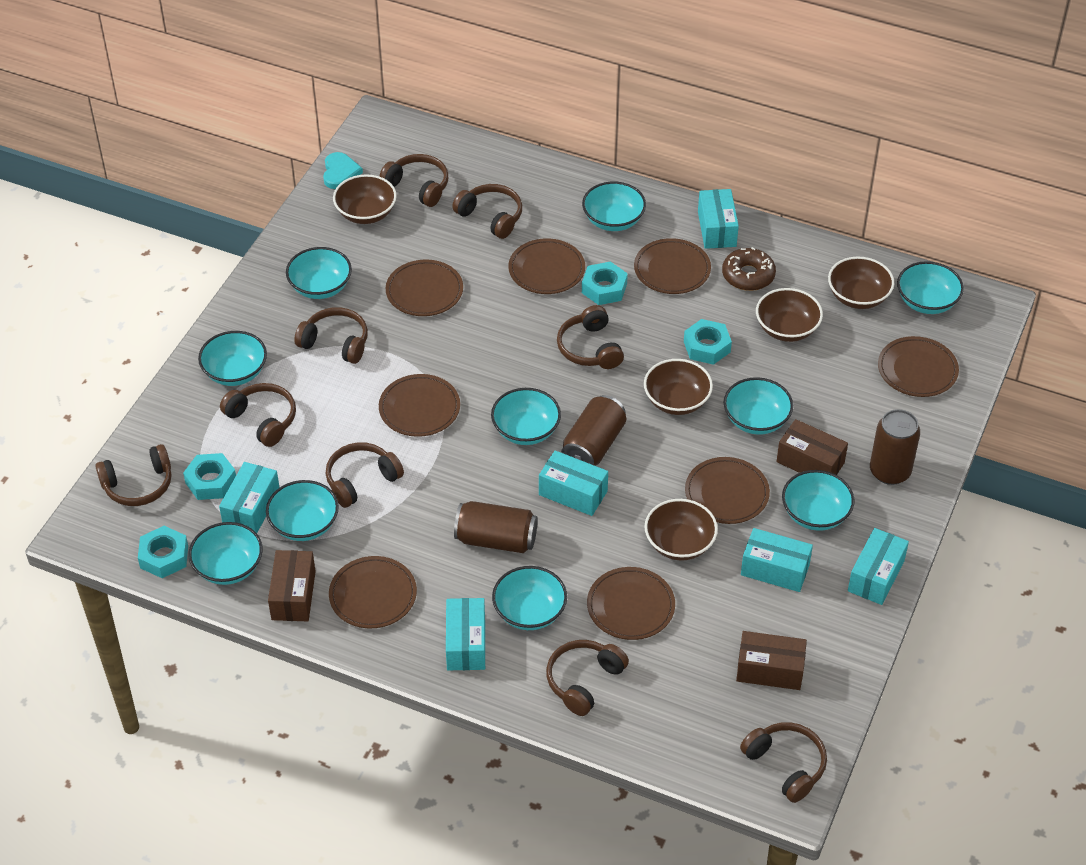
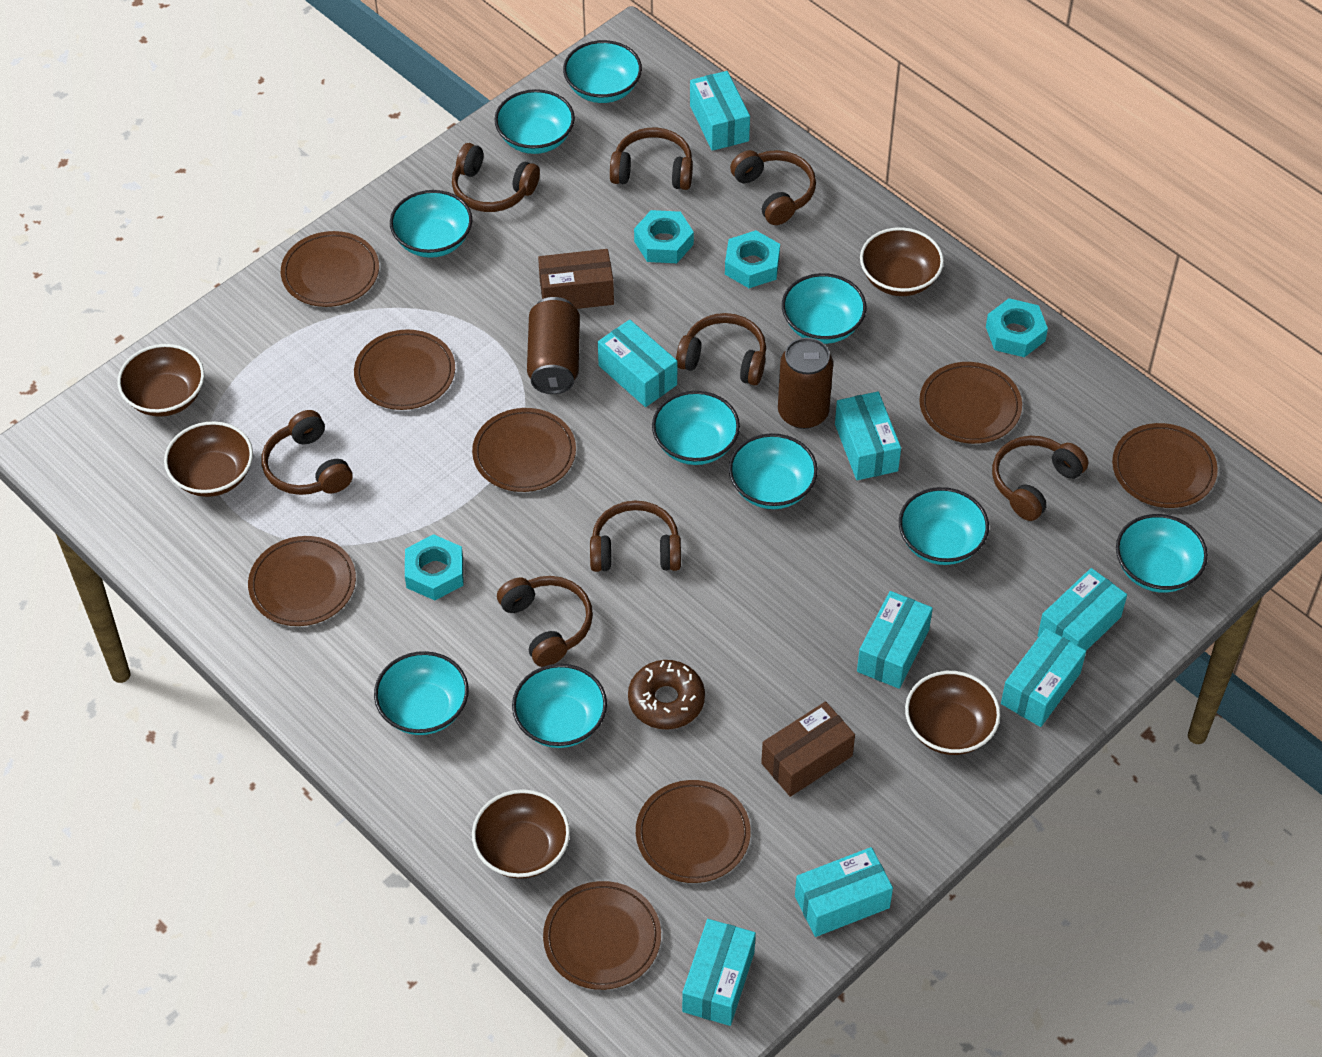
brown box: 3 -> 2
brown can: 3 -> 2
brown headphones: 9 -> 8
turquoise box: 6 -> 8
turquoise heart: 1 -> 0

